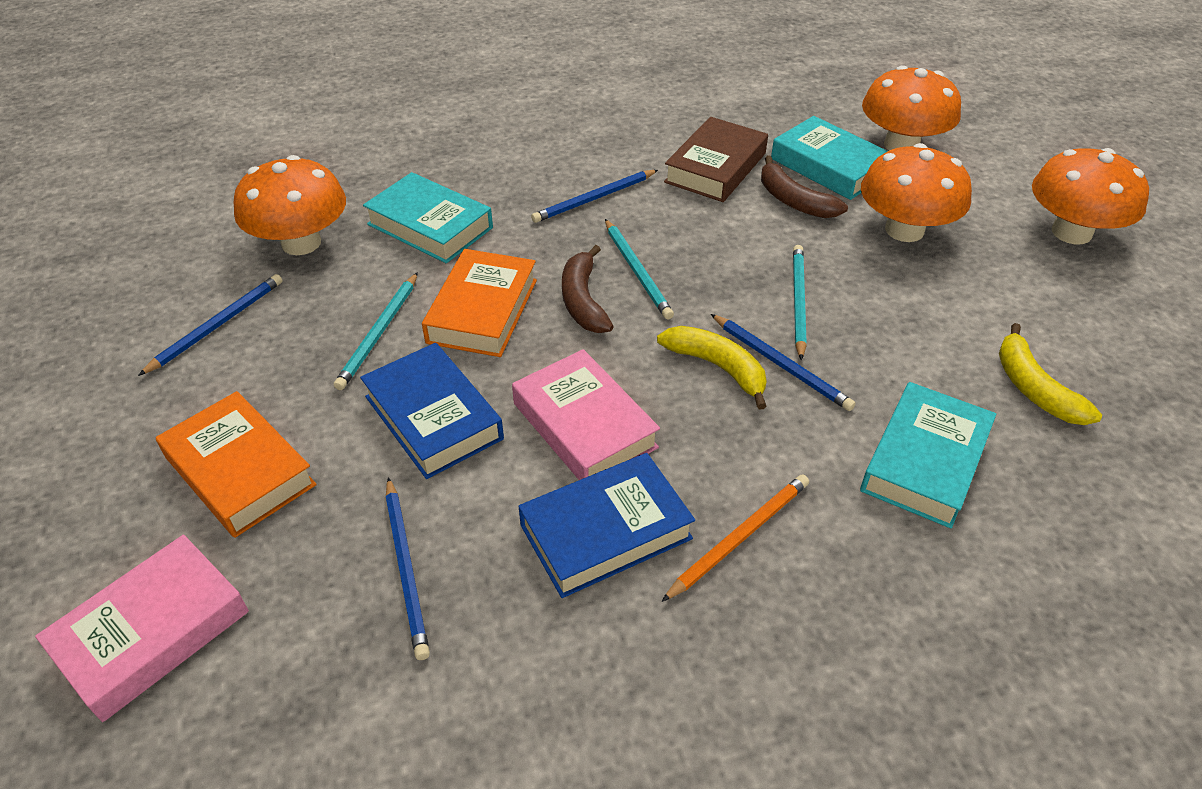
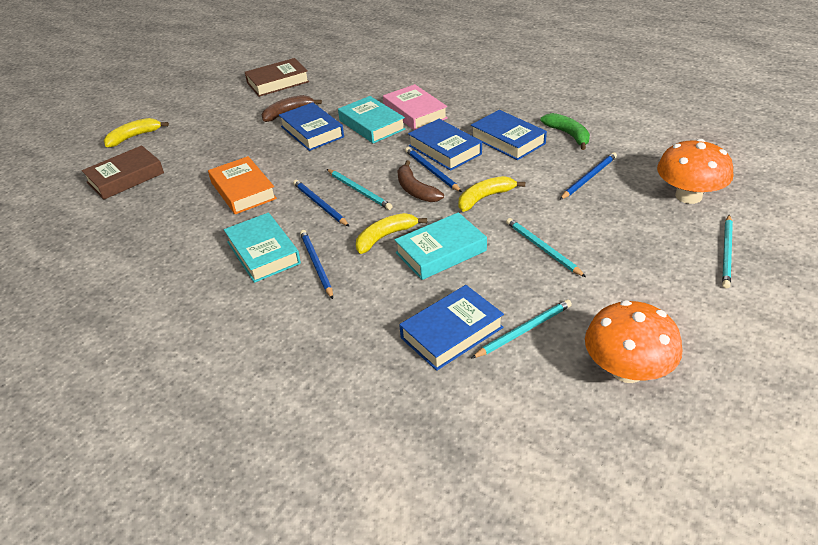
blue book: 2 -> 4
brown book: 1 -> 2
green banana: 0 -> 1
orange book: 2 -> 1
orange mushroom: 4 -> 2
orange pencil: 1 -> 0
pink book: 2 -> 1
turquoise pencil: 3 -> 4
yellow banana: 2 -> 3

